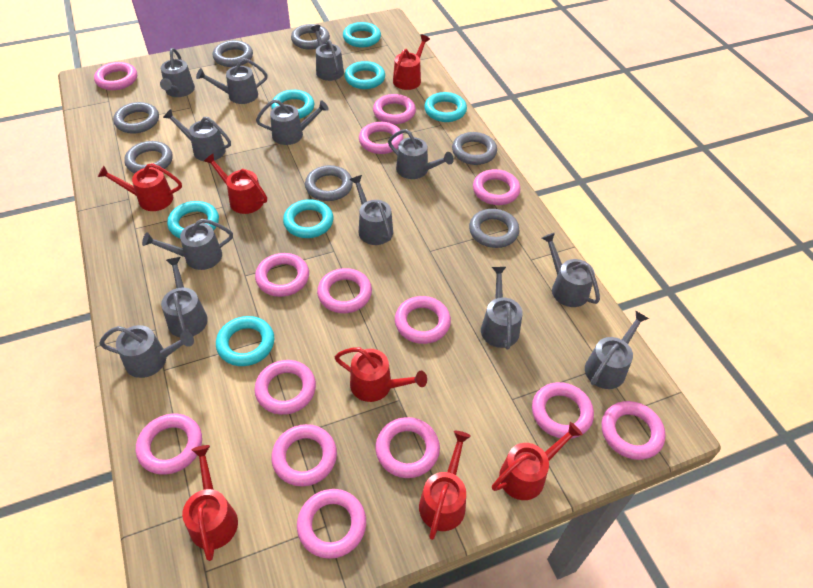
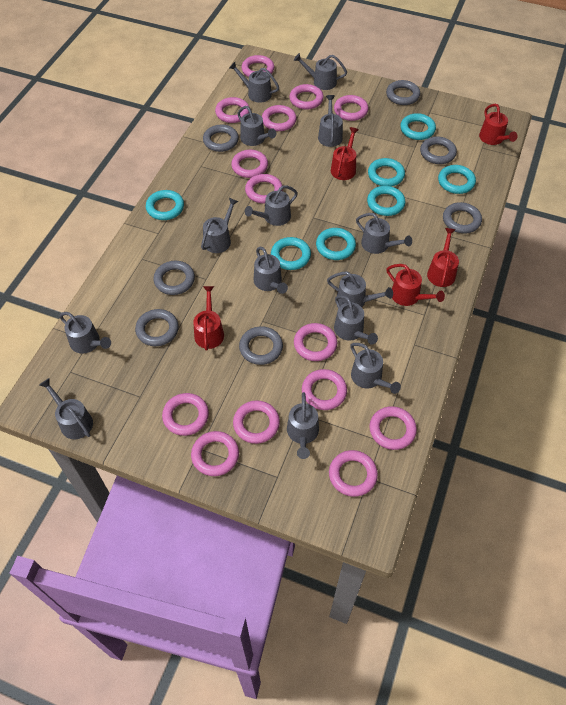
grey watering can: 13 -> 14
red watering can: 7 -> 5

